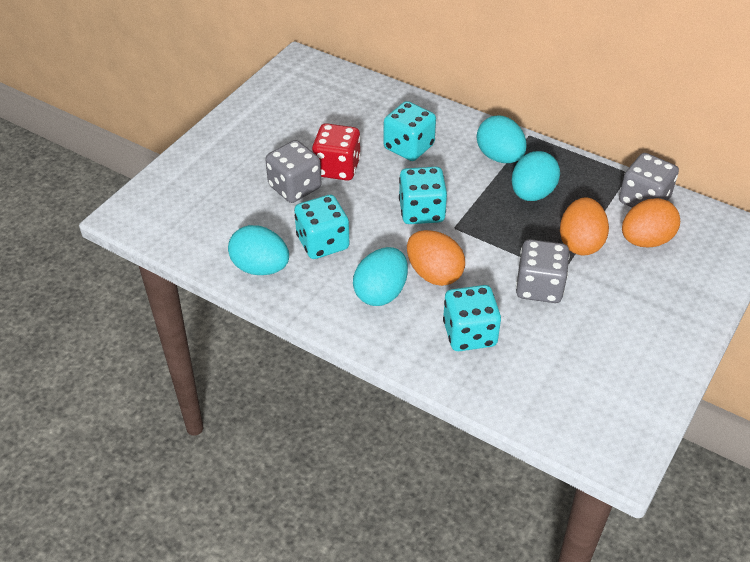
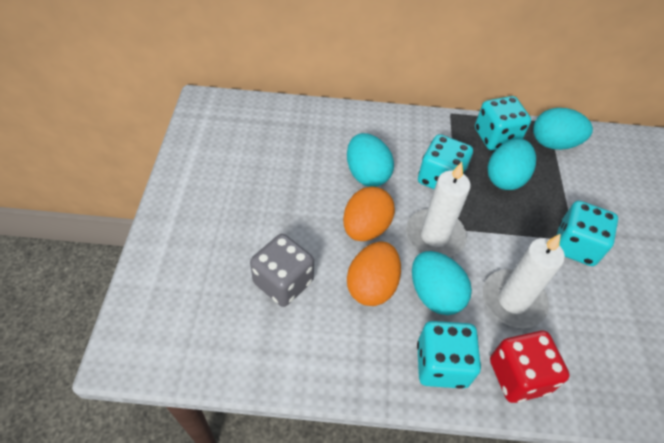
grey dice: 3 -> 1
orange egg: 3 -> 2
white candle: 0 -> 2

